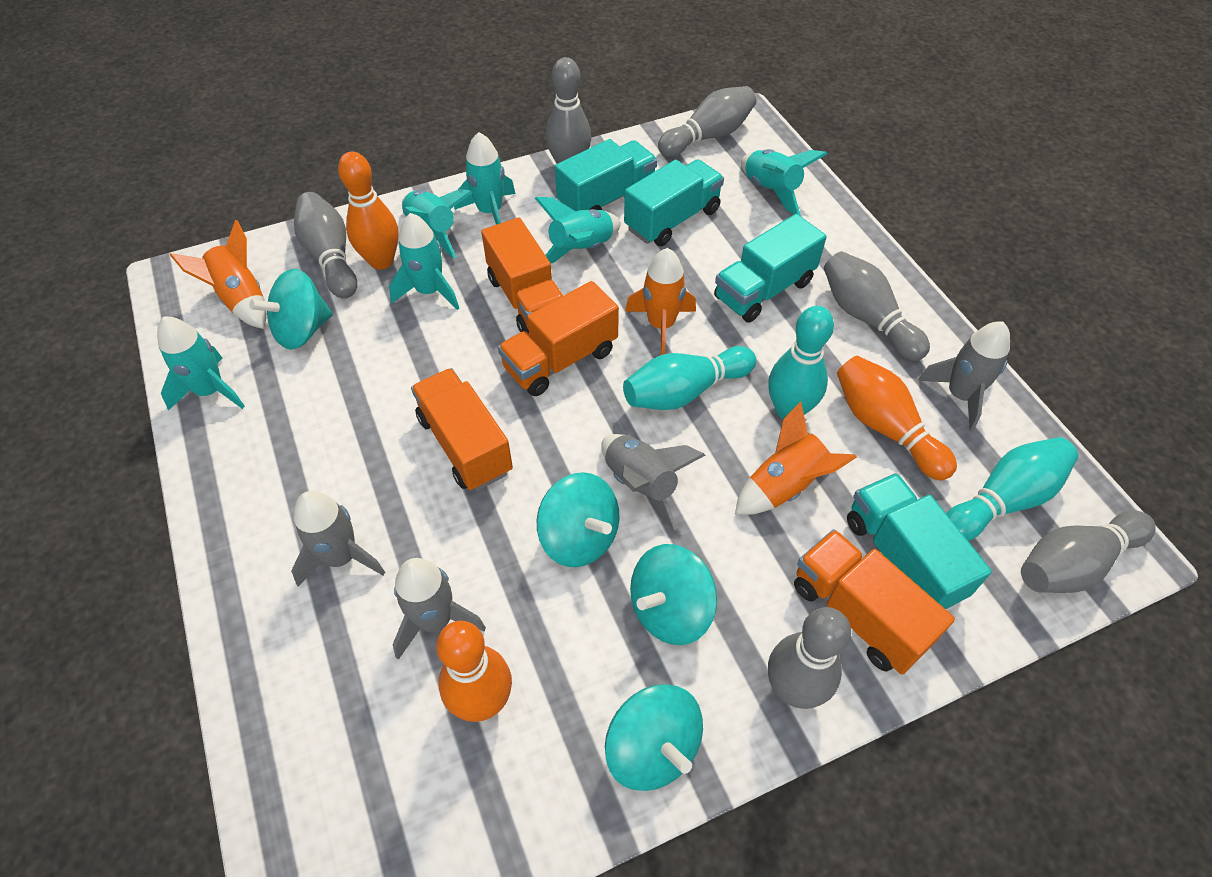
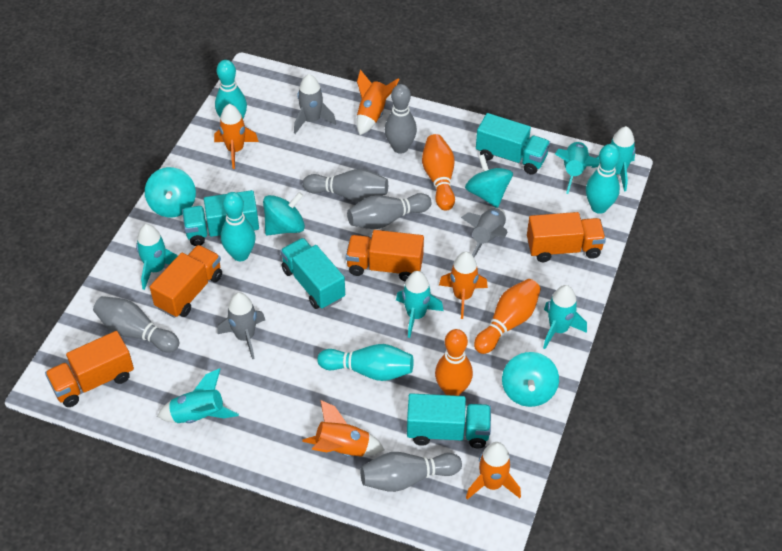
grey bowling pin: 6 -> 5
grey rocket: 4 -> 3
orange rocket: 3 -> 5
turquoise bowling pin: 3 -> 4

